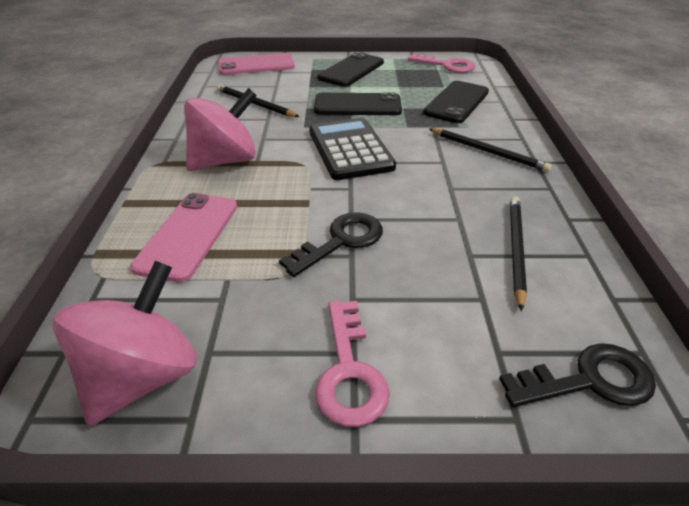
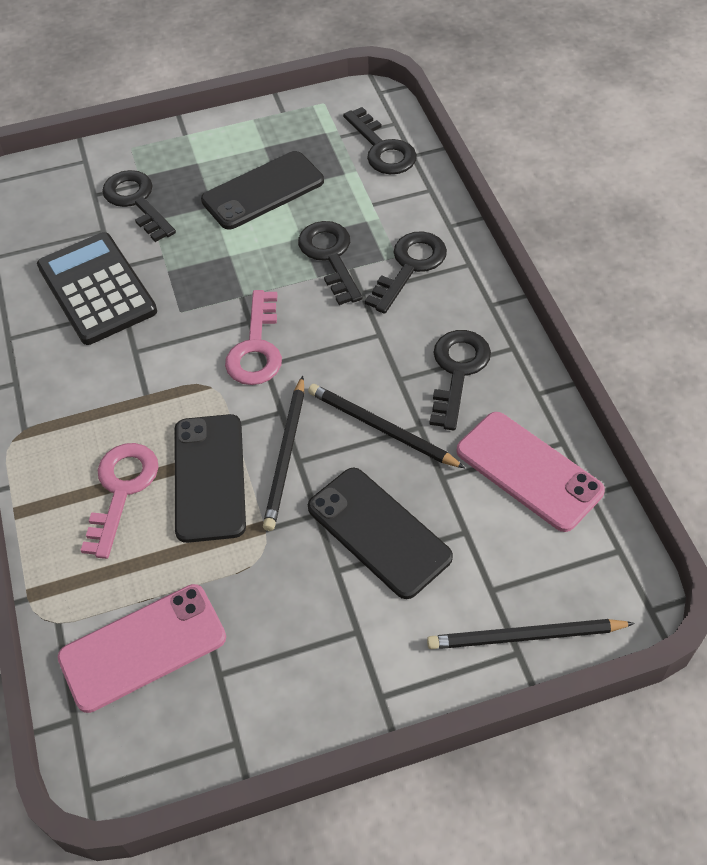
black key: 2 -> 5
pink spinning top: 2 -> 0

